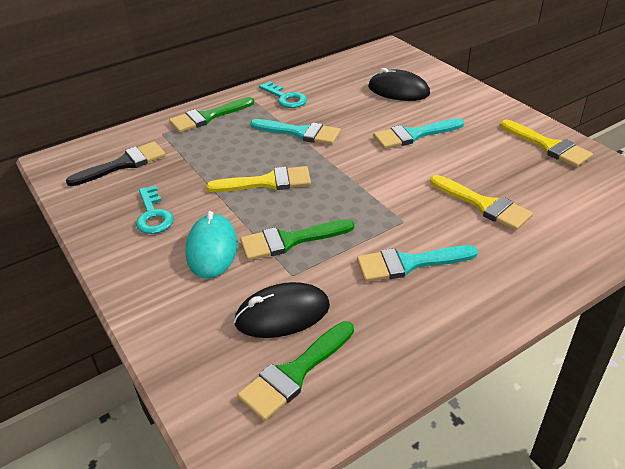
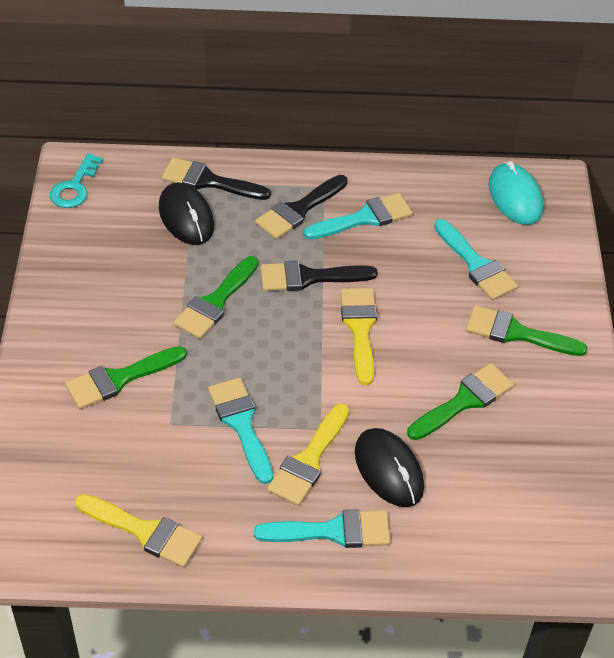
black brush: 1 -> 3
green brush: 3 -> 4
turquoise brush: 3 -> 4
turquoise key: 2 -> 1

